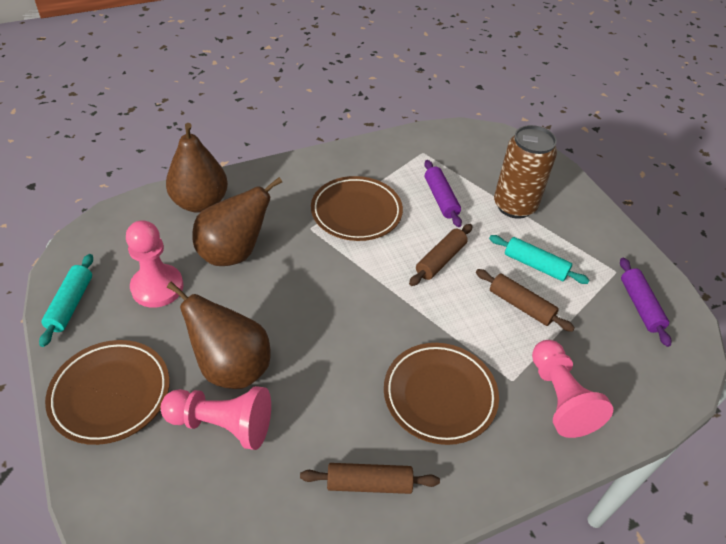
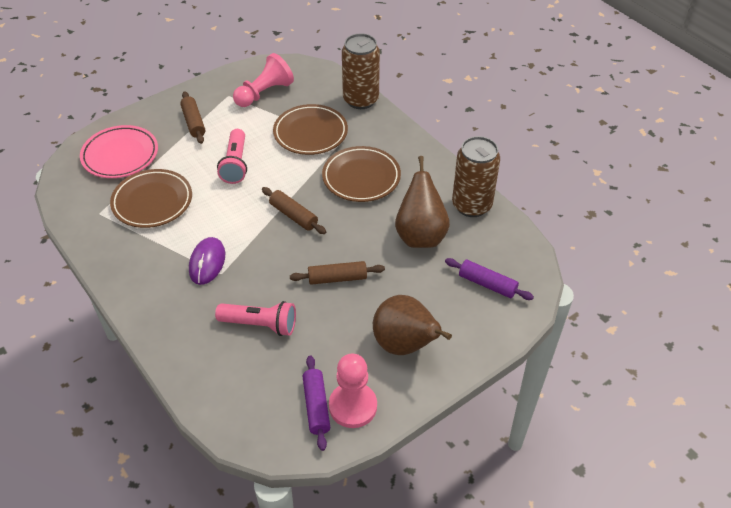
brown can: 1 -> 2
brown pear: 3 -> 2
pink flashlight: 0 -> 2
pink pawn: 3 -> 2
pink plate: 0 -> 1
purple mouse: 0 -> 1
turquoise rolling pin: 2 -> 0

